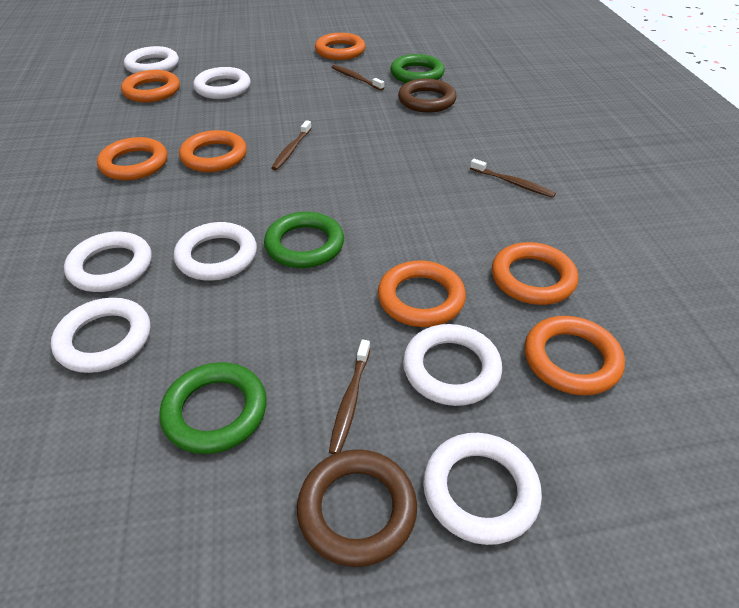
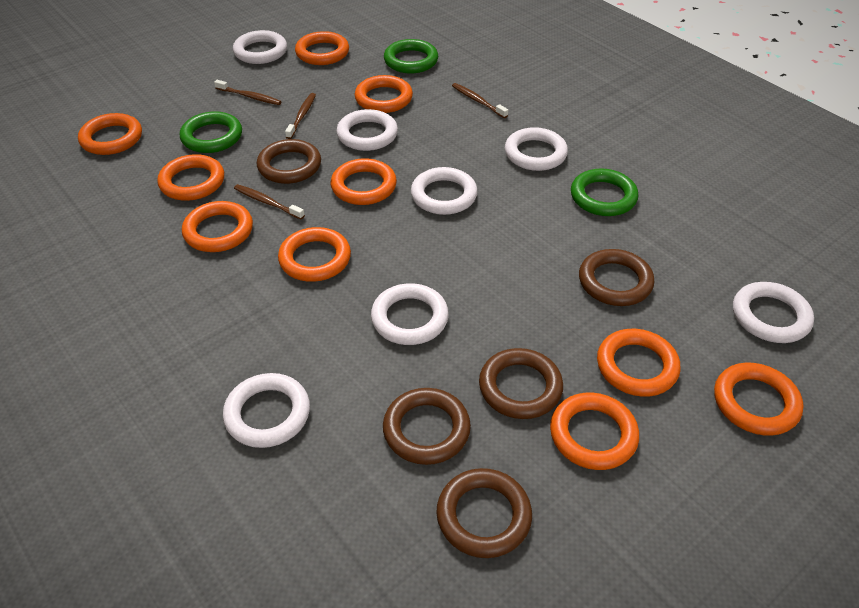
brown ring: 2 -> 5
orange ring: 7 -> 10

